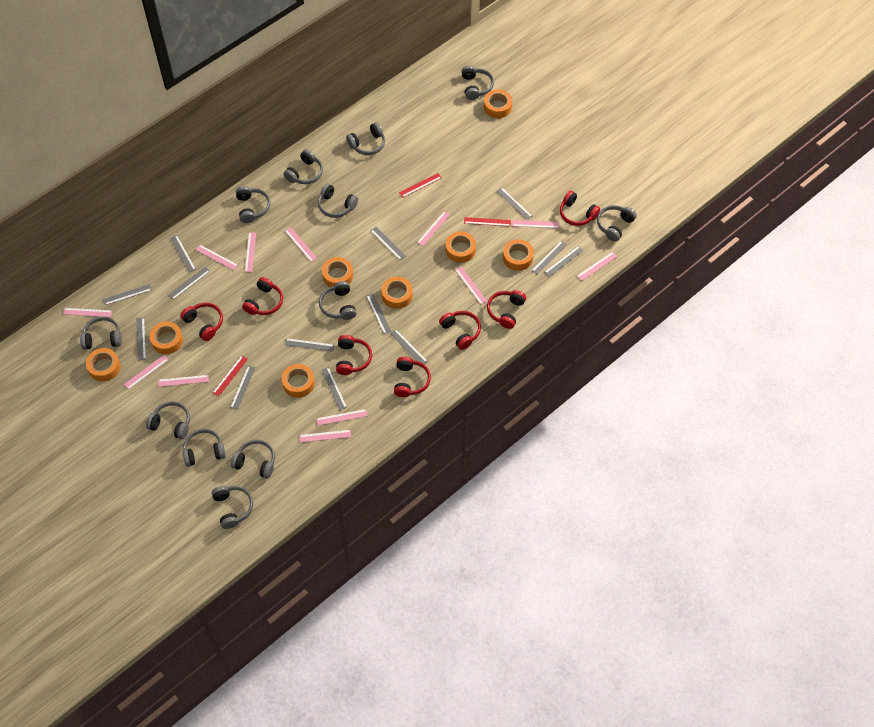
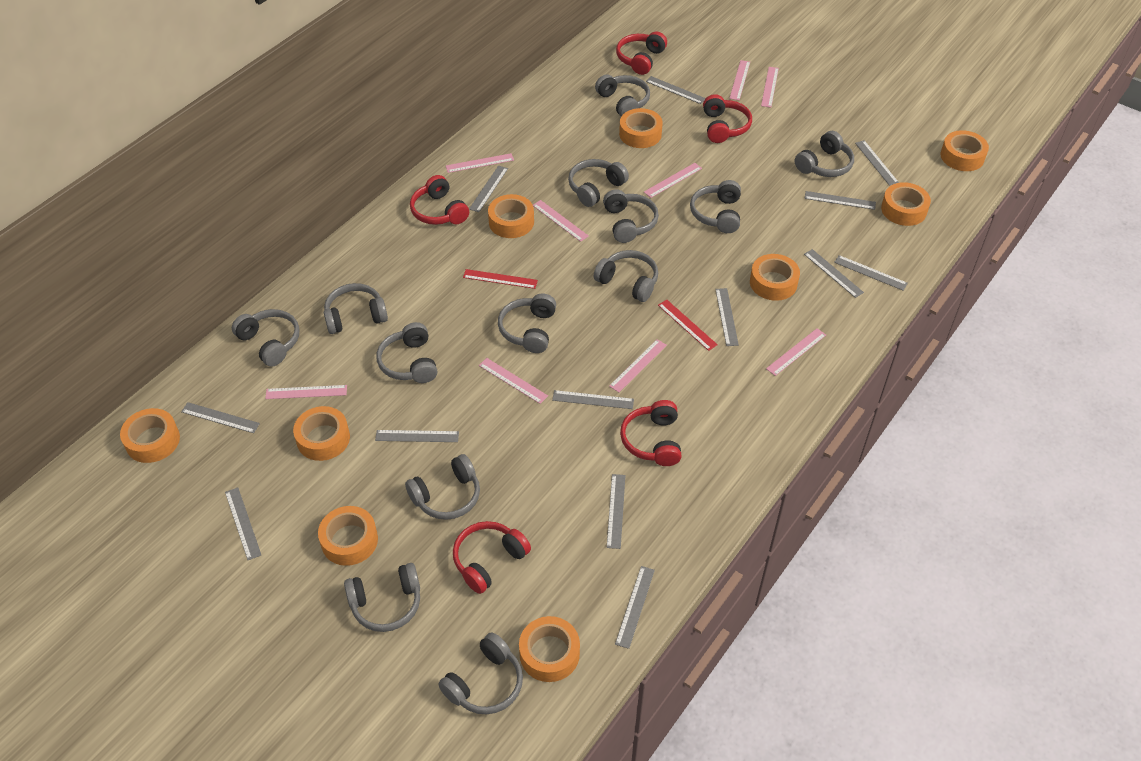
grey headphones: 12 -> 13
orange tape: 8 -> 9
pink ruler: 12 -> 9
red headphones: 7 -> 5
red ruler: 3 -> 2

